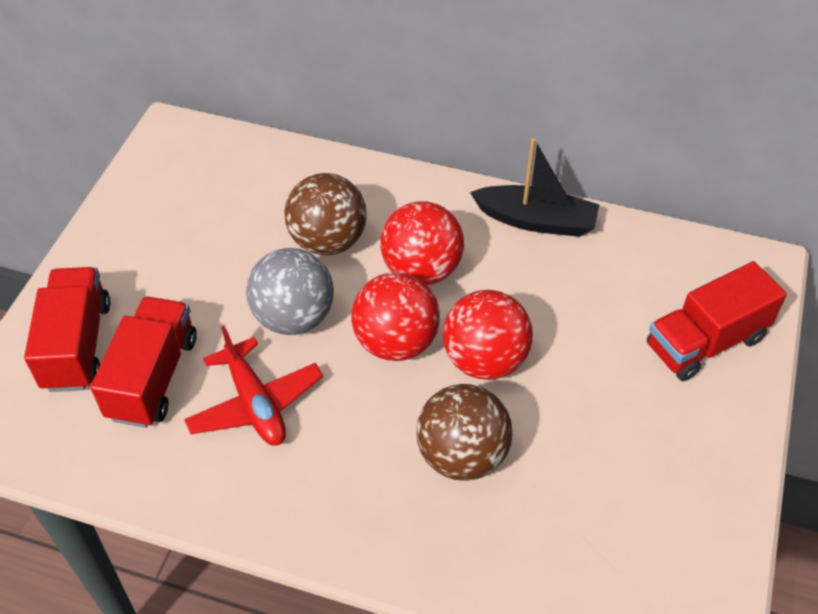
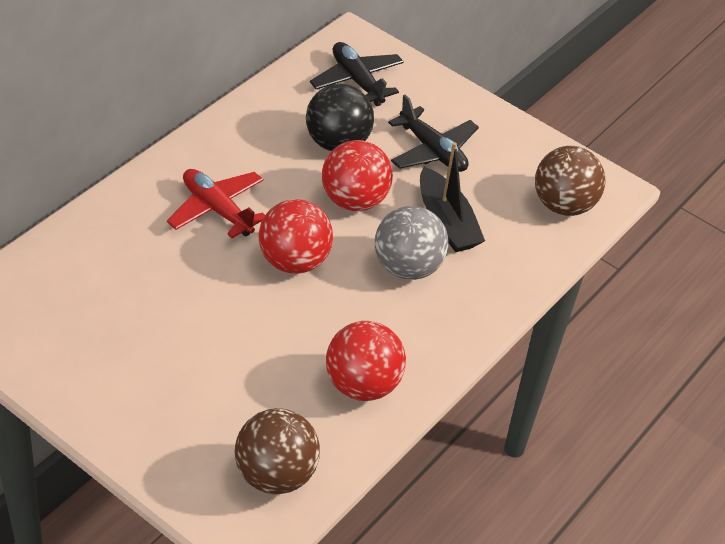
black ball: 0 -> 1
black plane: 0 -> 2
red truck: 3 -> 0

